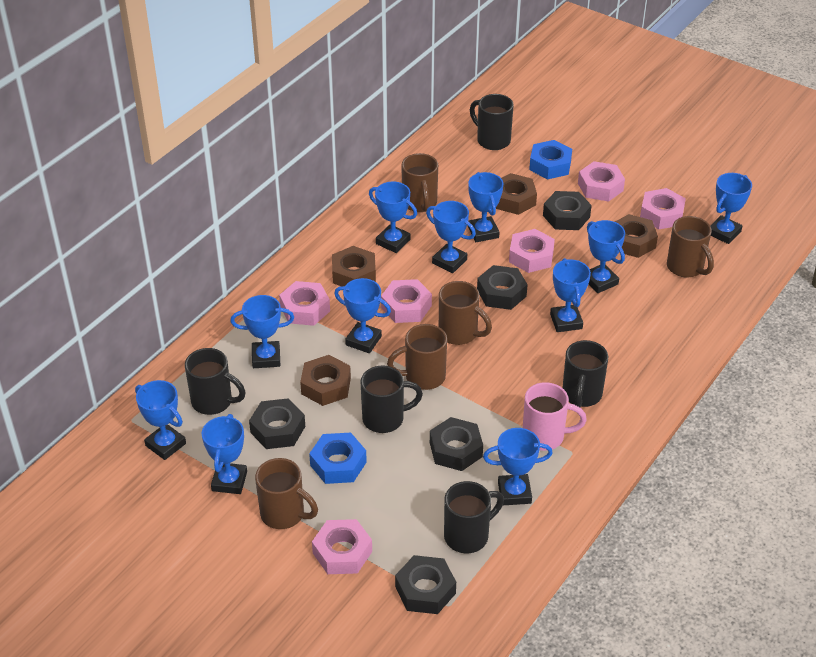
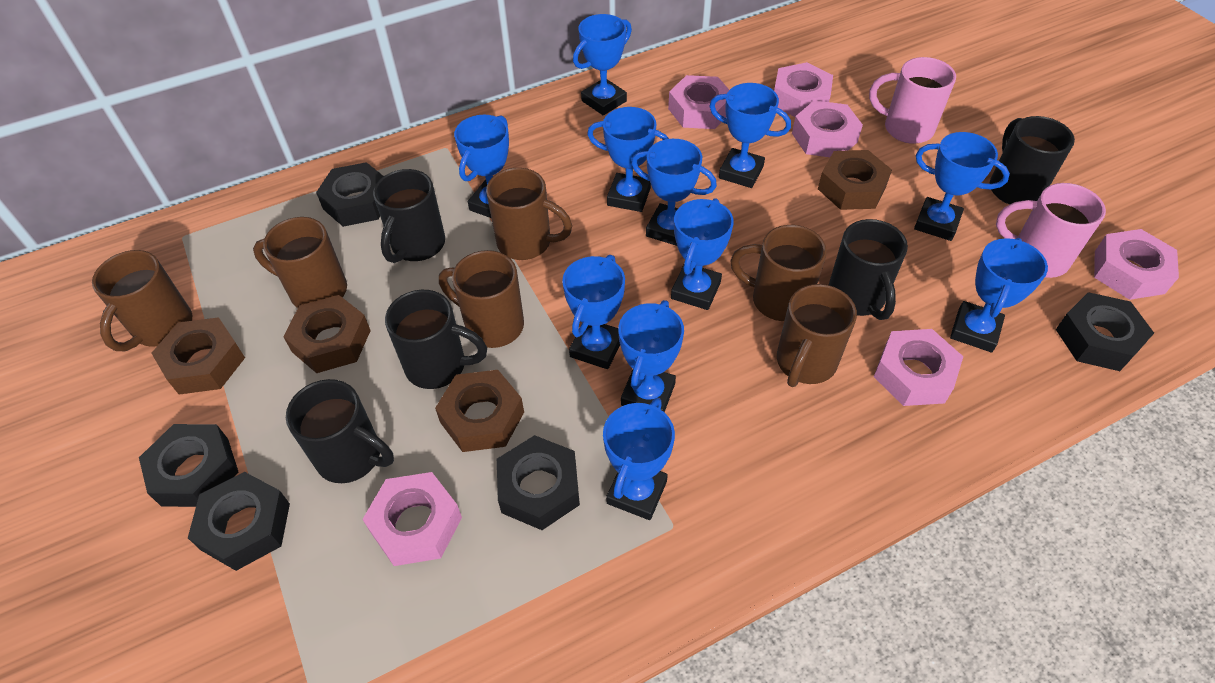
blue nut: 2 -> 0
brown mug: 5 -> 6
pink mug: 1 -> 2

